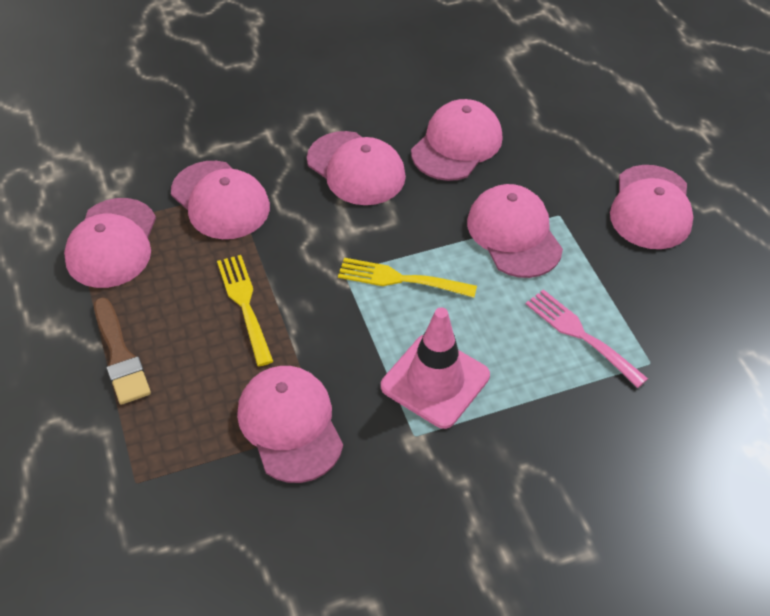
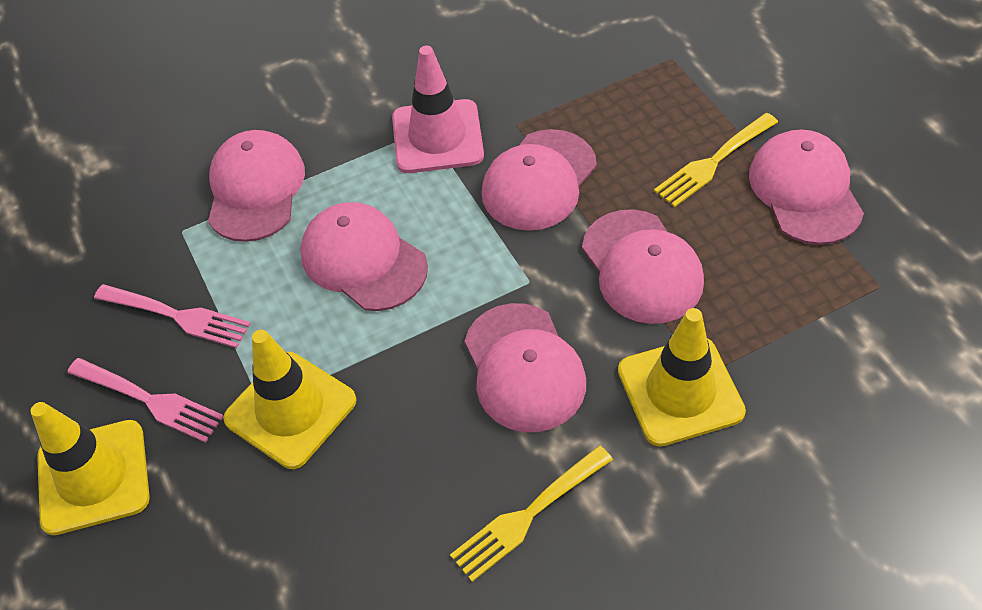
brown brush: 1 -> 0
pink cap: 7 -> 6
pink fork: 1 -> 2
yellow traffic cone: 0 -> 3

